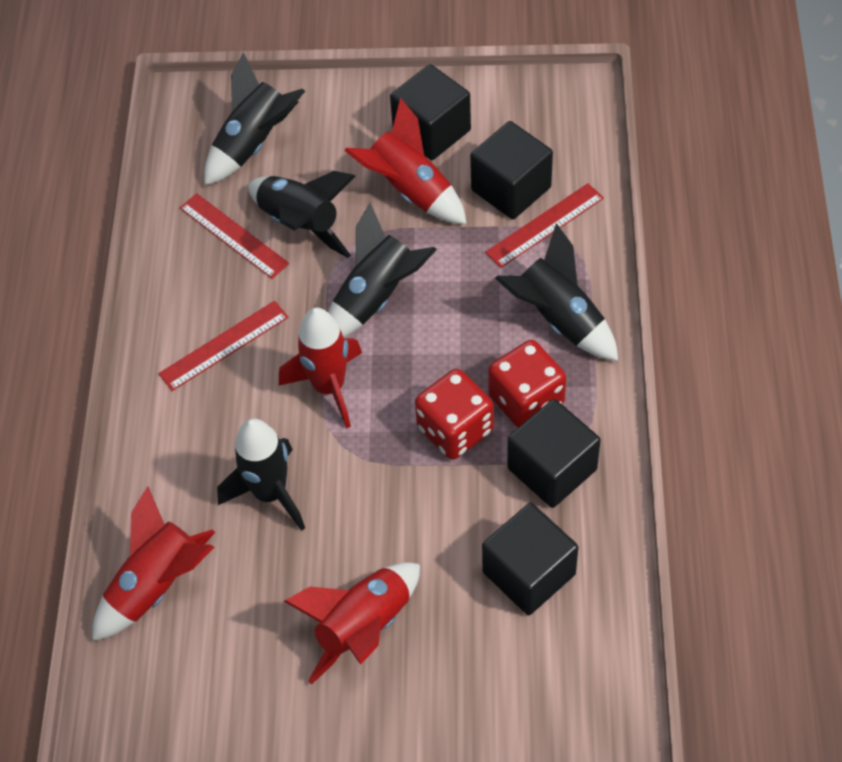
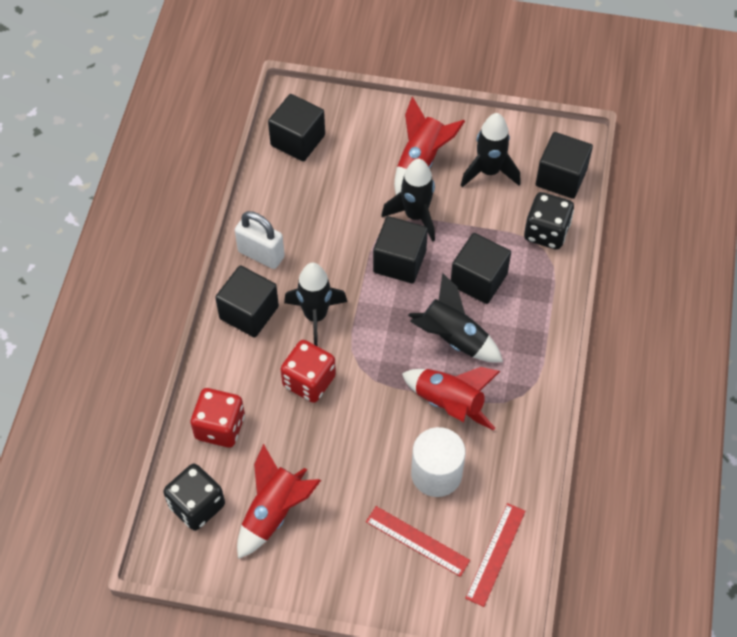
black cube: 4 -> 5
black dice: 0 -> 2
black rocket: 5 -> 4
red rocket: 4 -> 3
red ruler: 3 -> 2
white cylinder: 0 -> 1
white padlock: 0 -> 1

